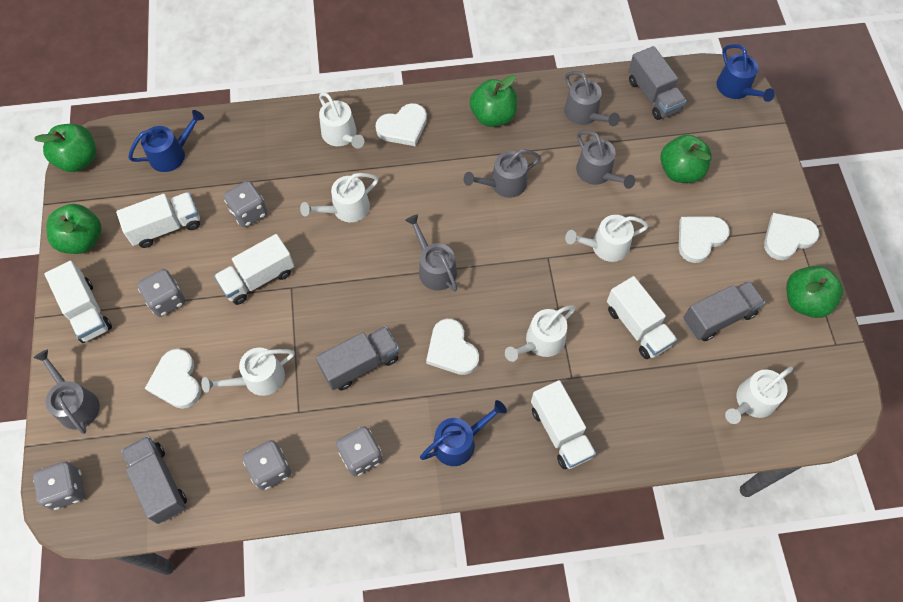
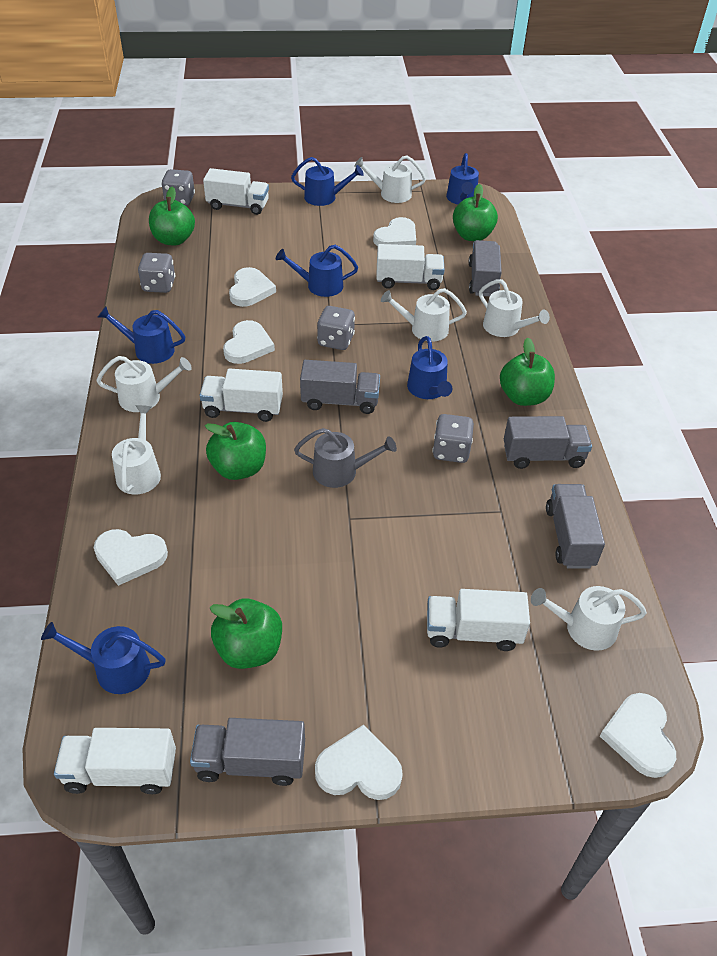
blue watering can: 3 -> 6
grey dice: 5 -> 4
grey truck: 4 -> 5
grey watering can: 5 -> 1
white heart: 5 -> 6

